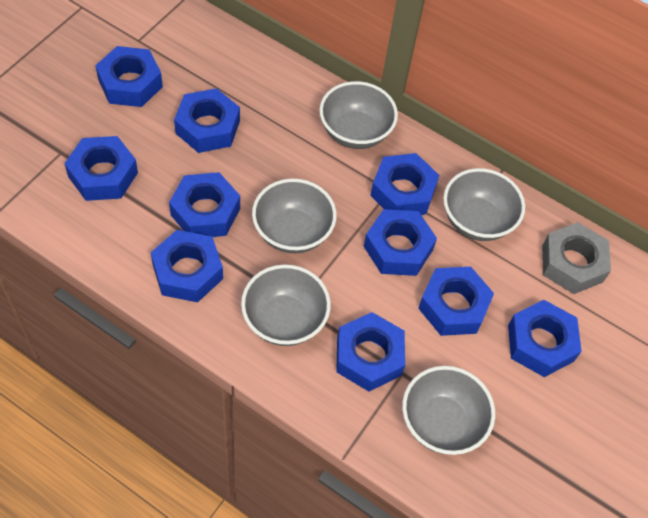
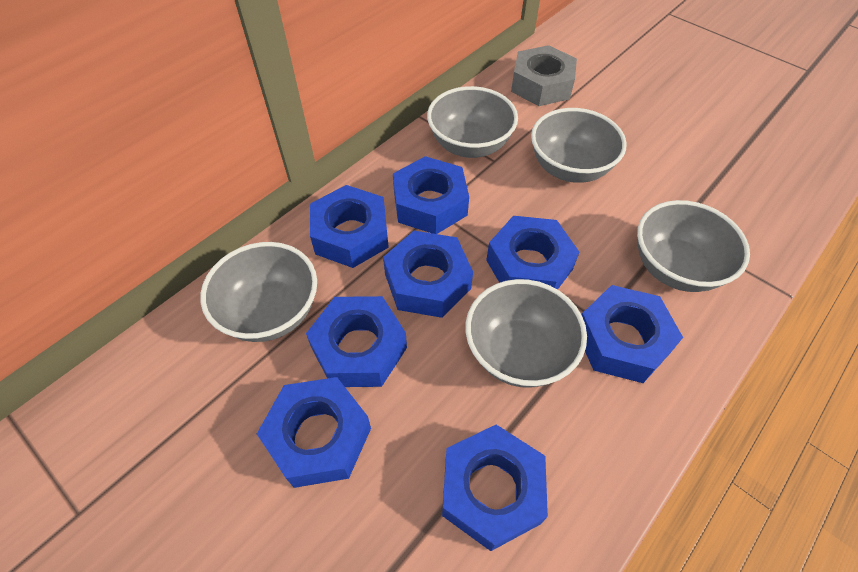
blue nut: 10 -> 8

